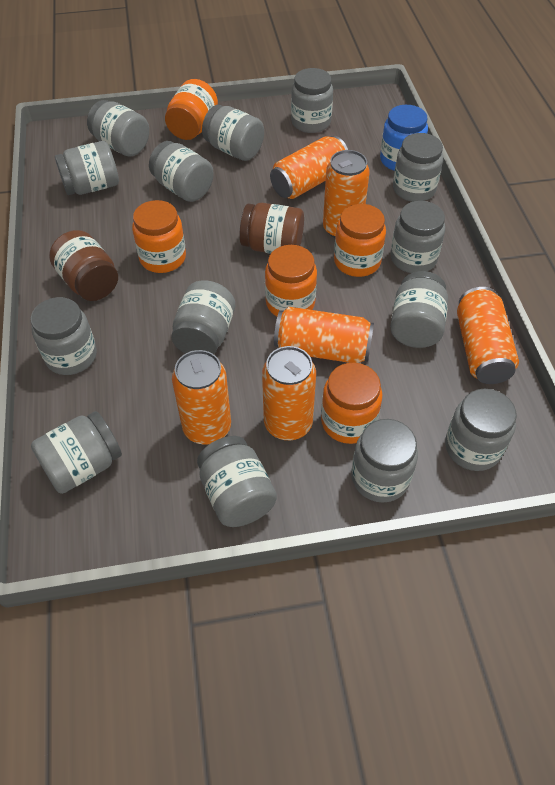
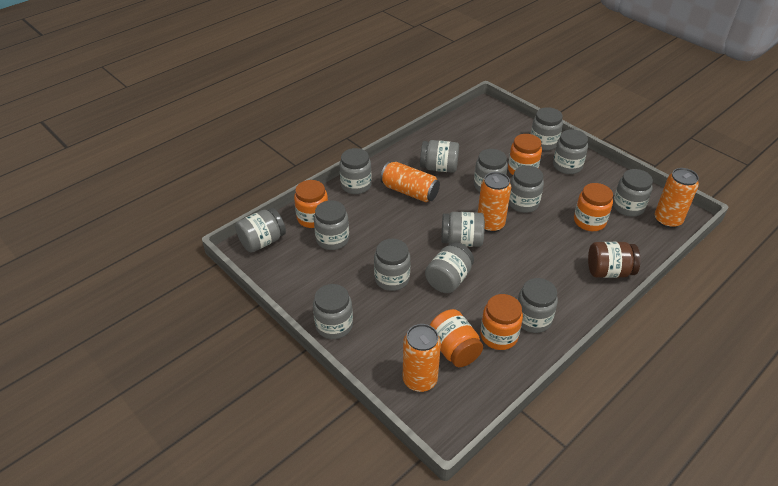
blue jar: 1 -> 0
brown jar: 2 -> 1
orange can: 6 -> 4

